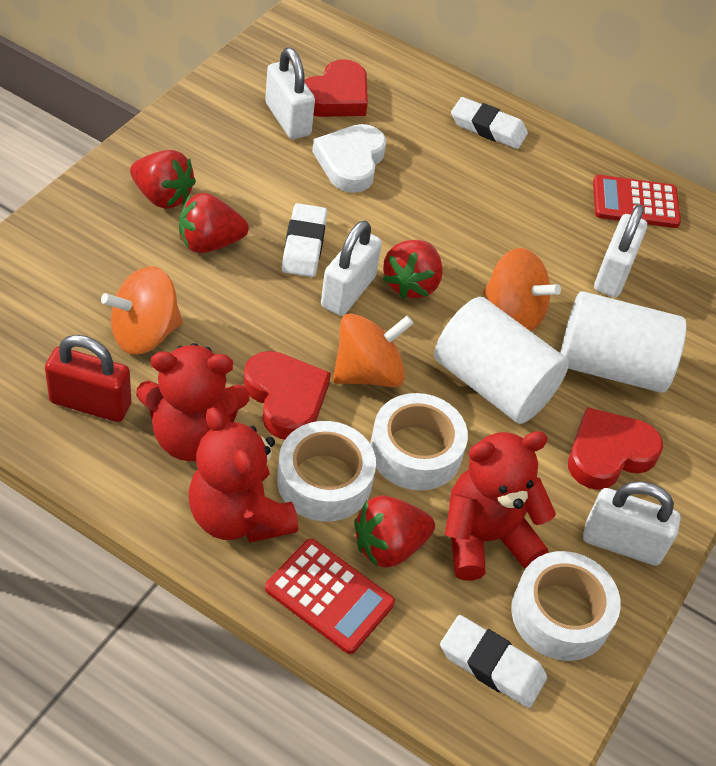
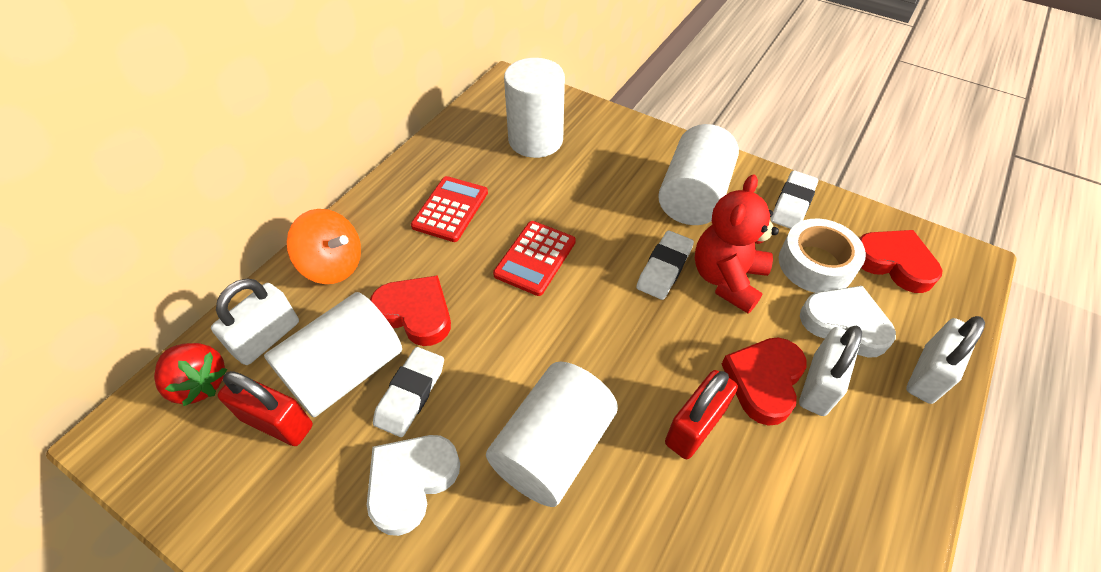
orange spinning top: 3 -> 1
red padlock: 1 -> 2
red strawberry: 4 -> 1
red teddy bear: 3 -> 1
white cylinder: 2 -> 4
white heart: 1 -> 2
white padlock: 4 -> 3
white tape: 3 -> 1

